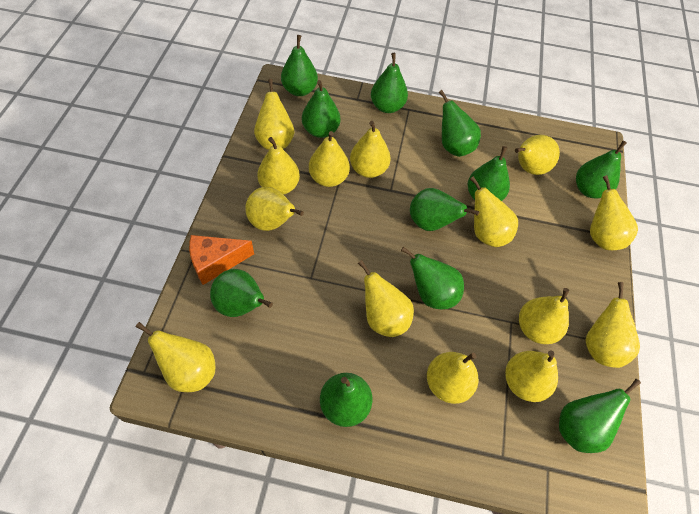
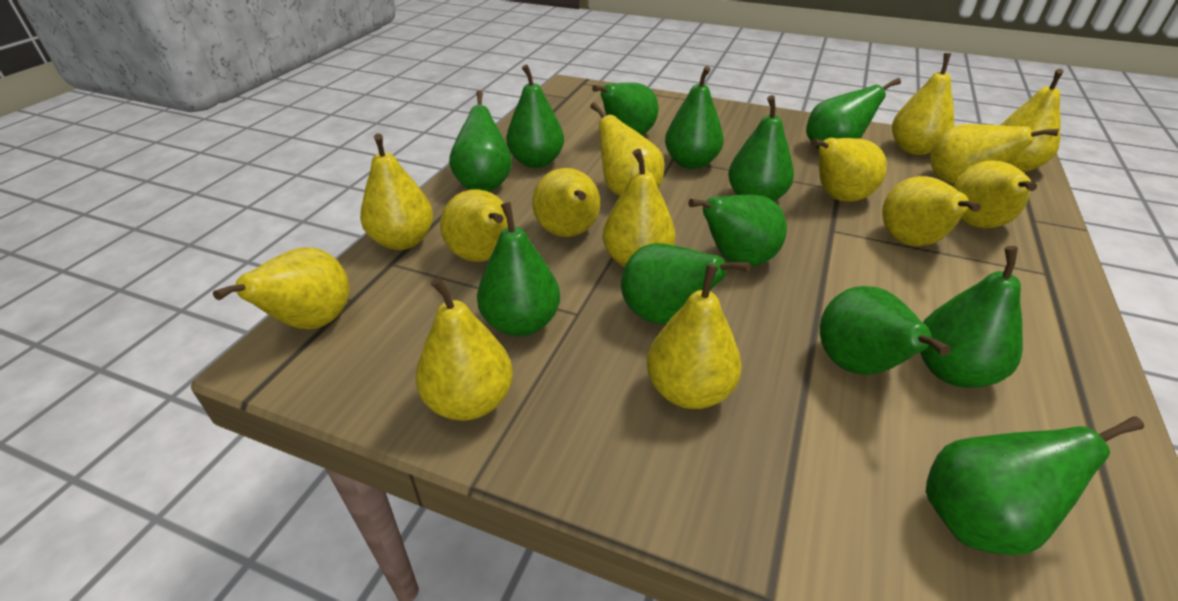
green pear: 11 -> 12
orange cheese: 1 -> 0

